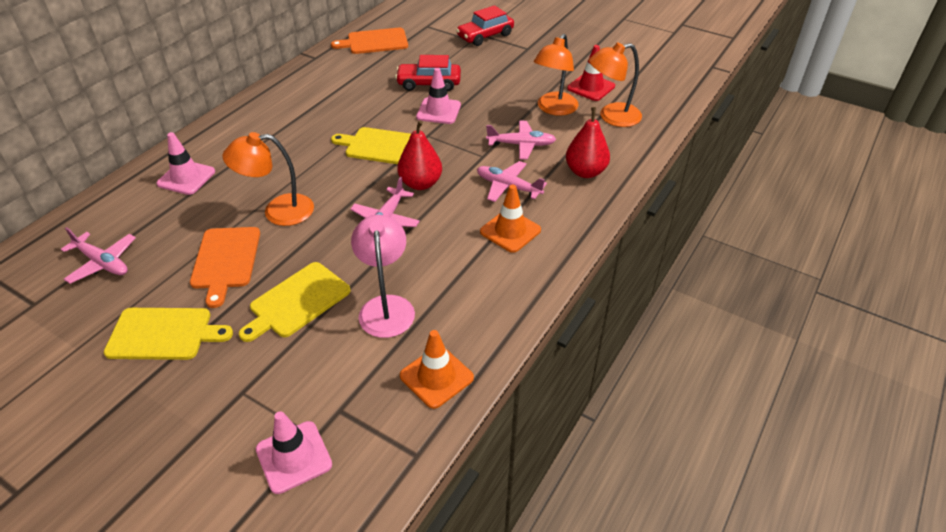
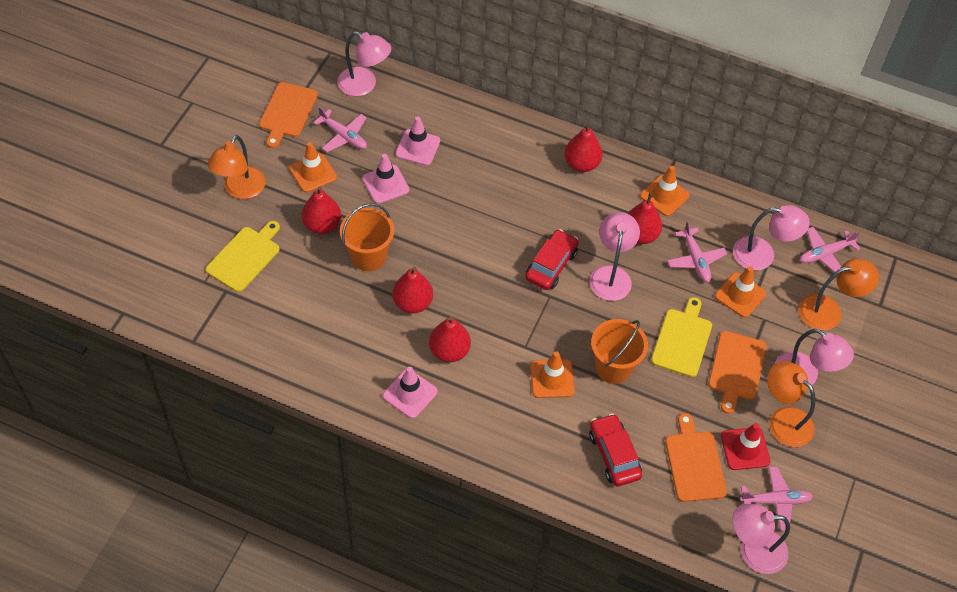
orange bucket: 0 -> 2
orange cutting board: 2 -> 3
orange traffic cone: 2 -> 4
pink lamp: 1 -> 5
red pear: 2 -> 5
yellow cutting board: 3 -> 2

